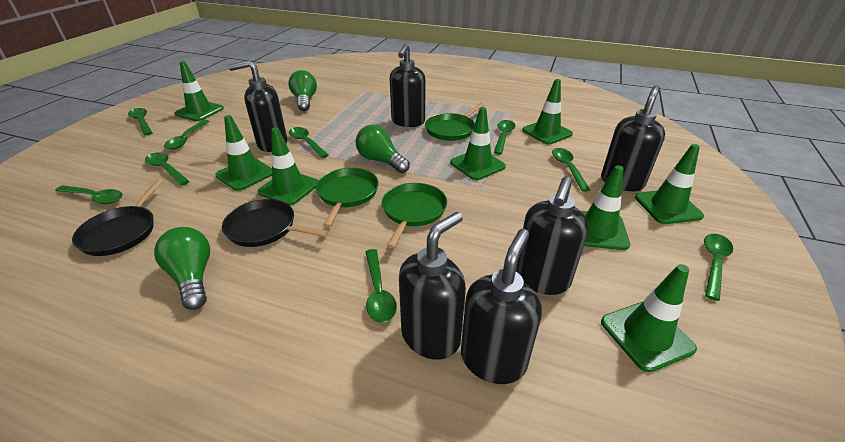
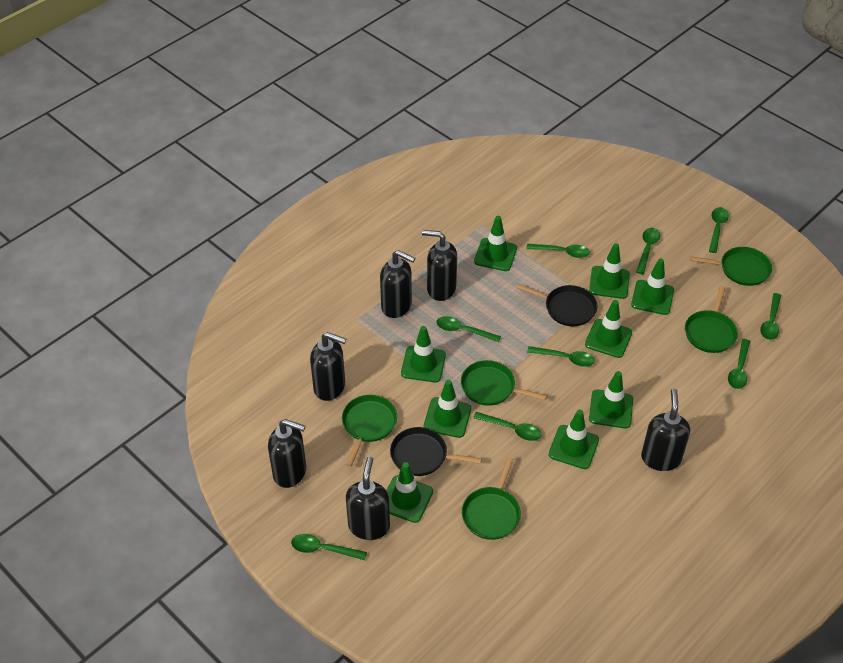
green light bulb: 3 -> 0
green pan: 3 -> 5
green traffic cone: 8 -> 9

